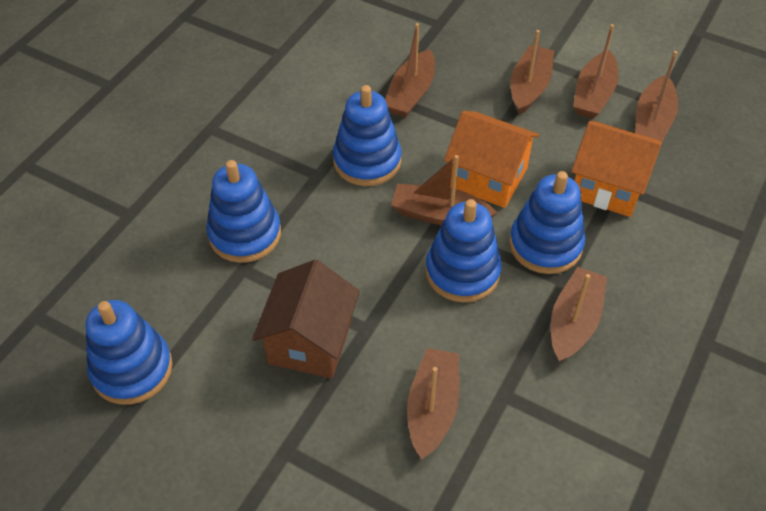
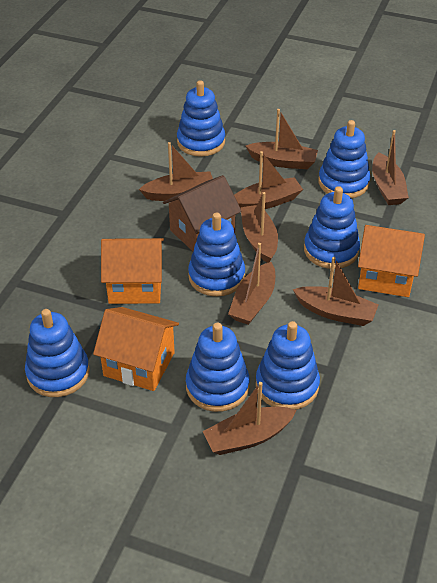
blue stacking toy: 5 -> 7
brown boat: 7 -> 8
orange house: 2 -> 3

